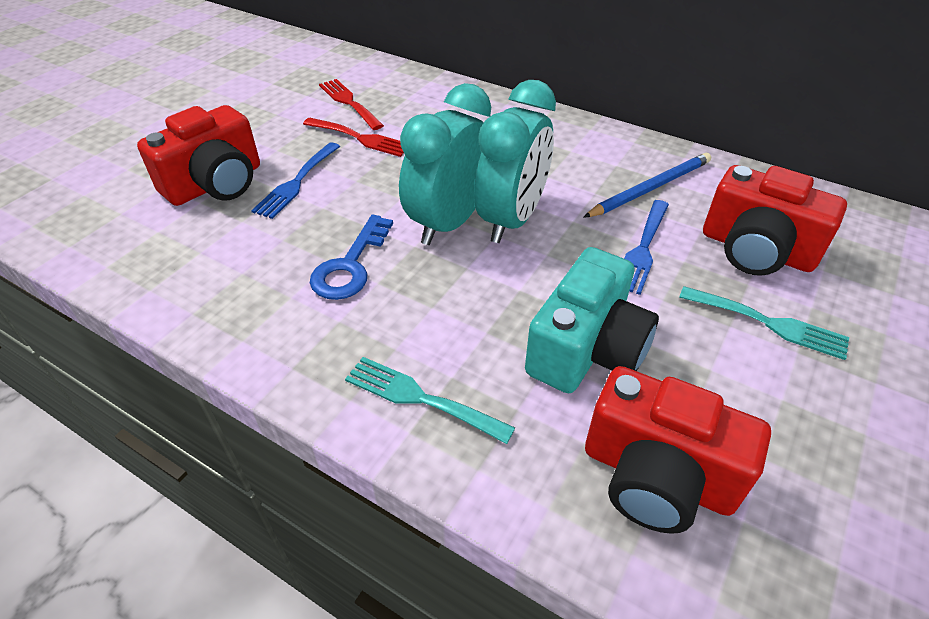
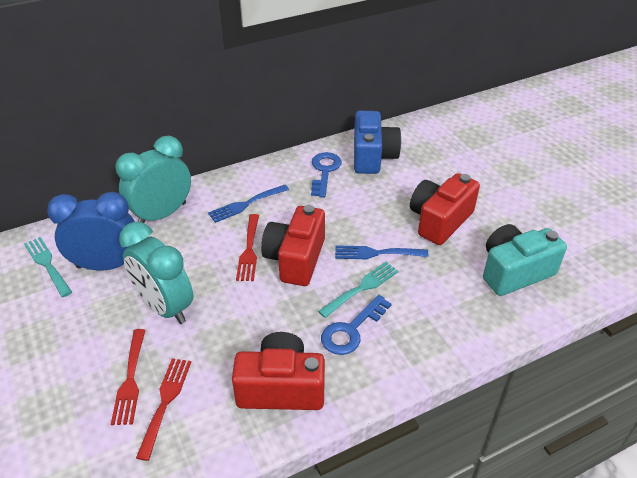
blue camera: 0 -> 1
blue clock: 0 -> 1
blue key: 1 -> 2
blue pencil: 1 -> 0
red fork: 2 -> 3

